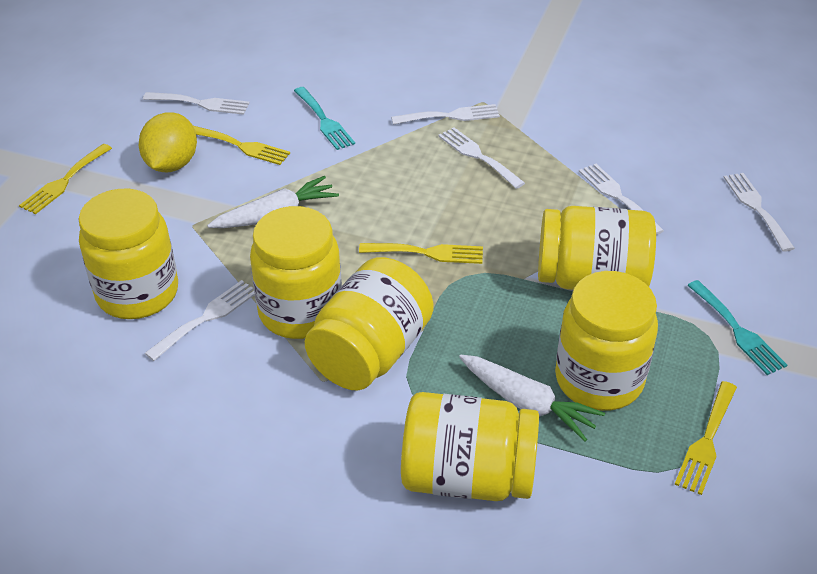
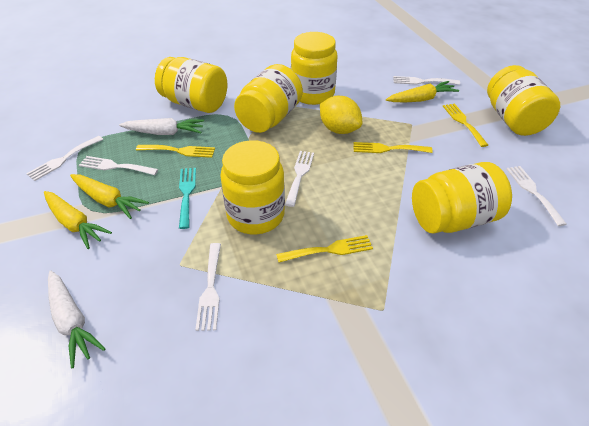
turquoise fork: 2 -> 1
yellow carrot: 0 -> 3

